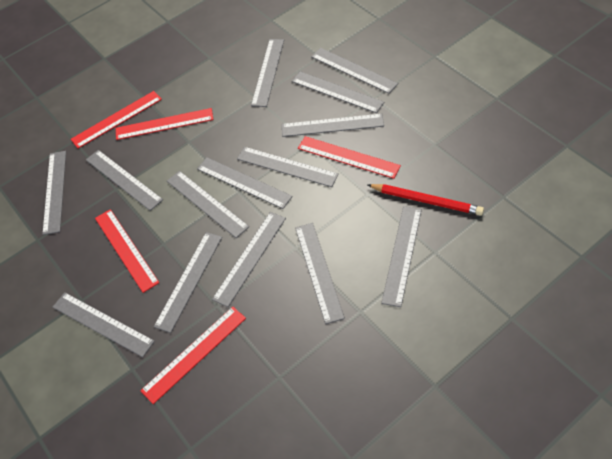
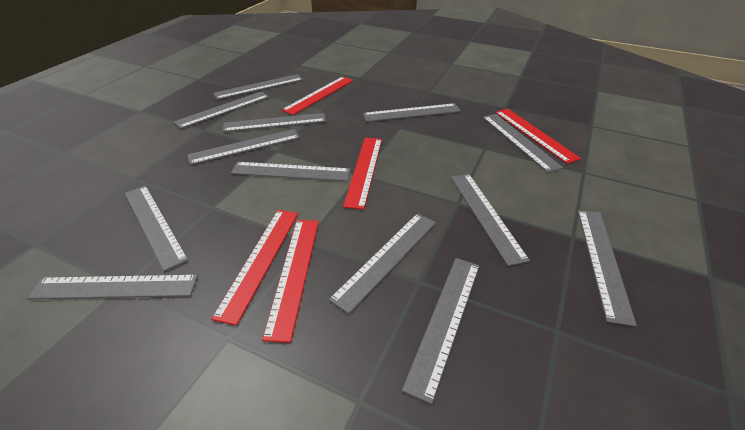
grey ruler: 14 -> 13
red pencil: 1 -> 0

